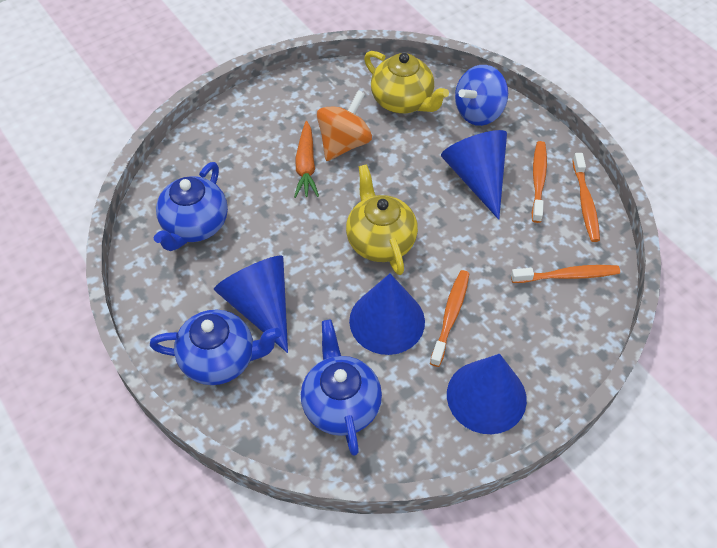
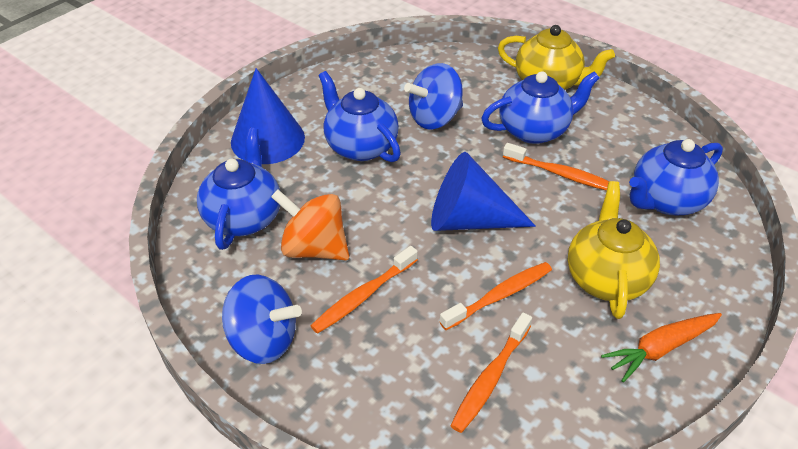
blue cone: 4 -> 2
blue spinning top: 1 -> 2
blue teapot: 3 -> 4

